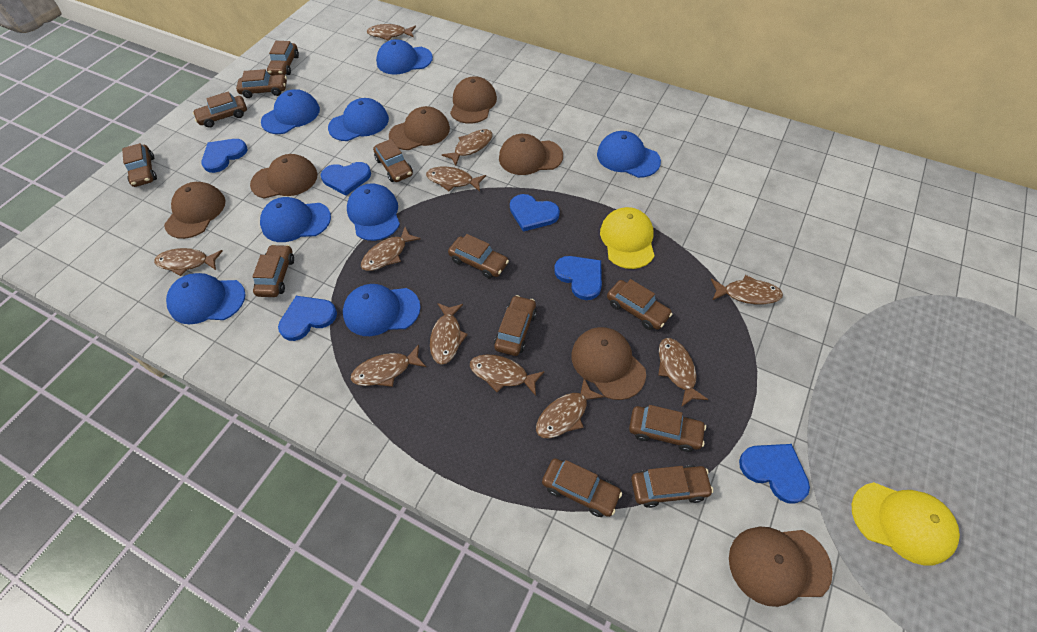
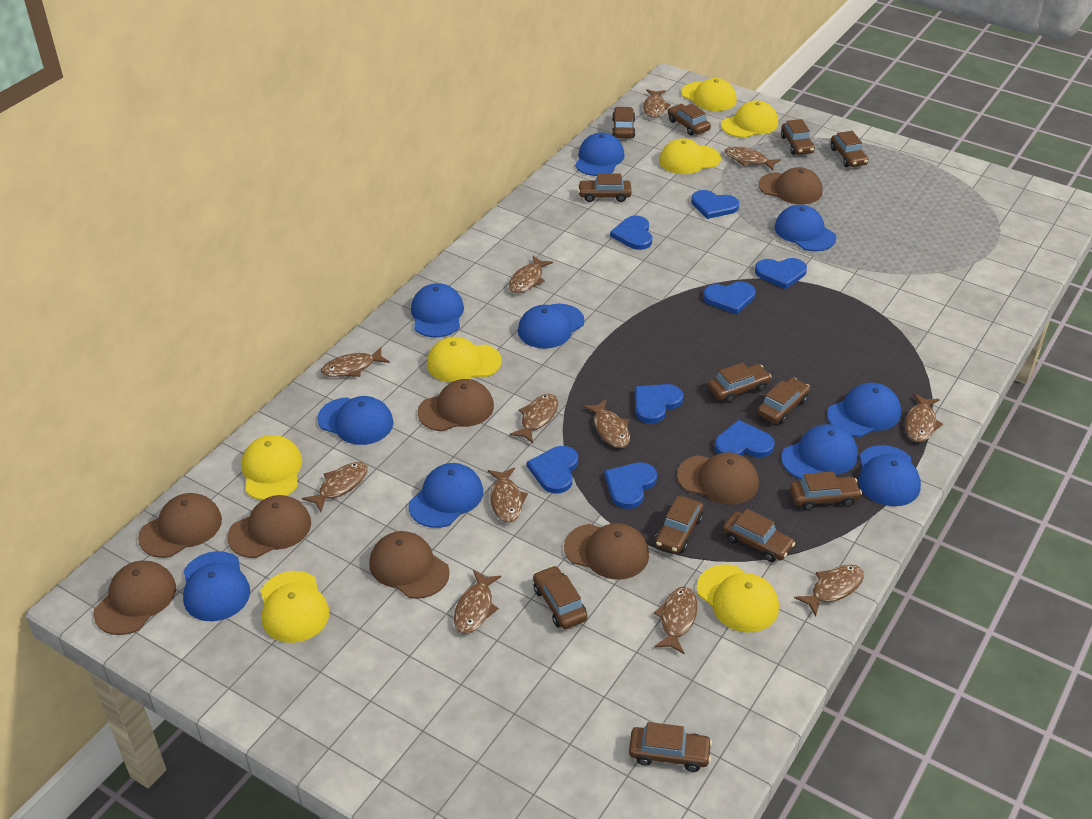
blue cap: 8 -> 10
blue heart: 6 -> 8
brown cap: 7 -> 8
brown fish: 11 -> 12
yellow cap: 2 -> 7

